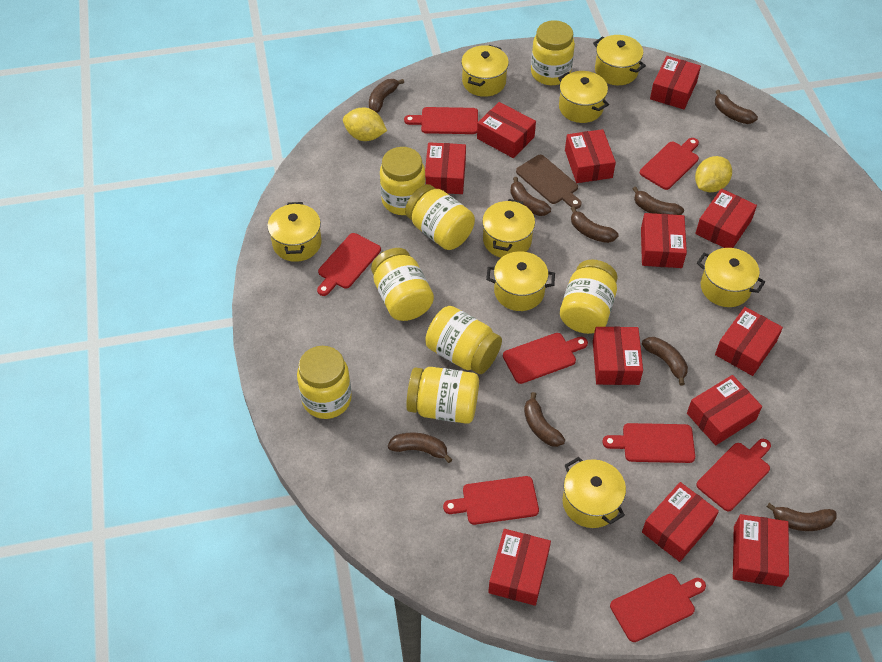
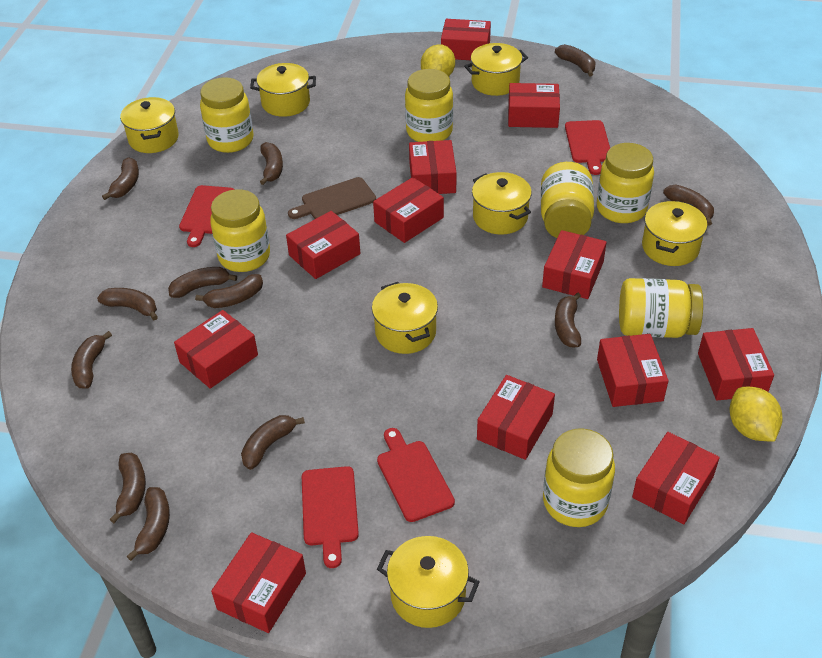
brown banana: 9 -> 12
red cutting board: 8 -> 4
yellow jar: 8 -> 7
yellow pot: 8 -> 7

